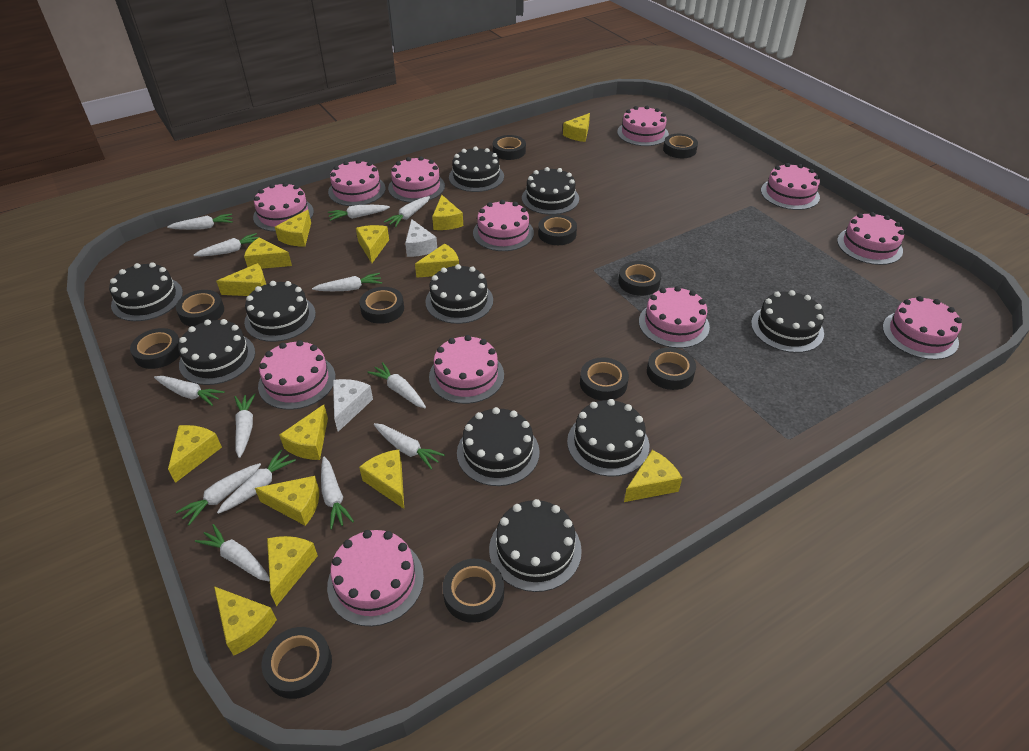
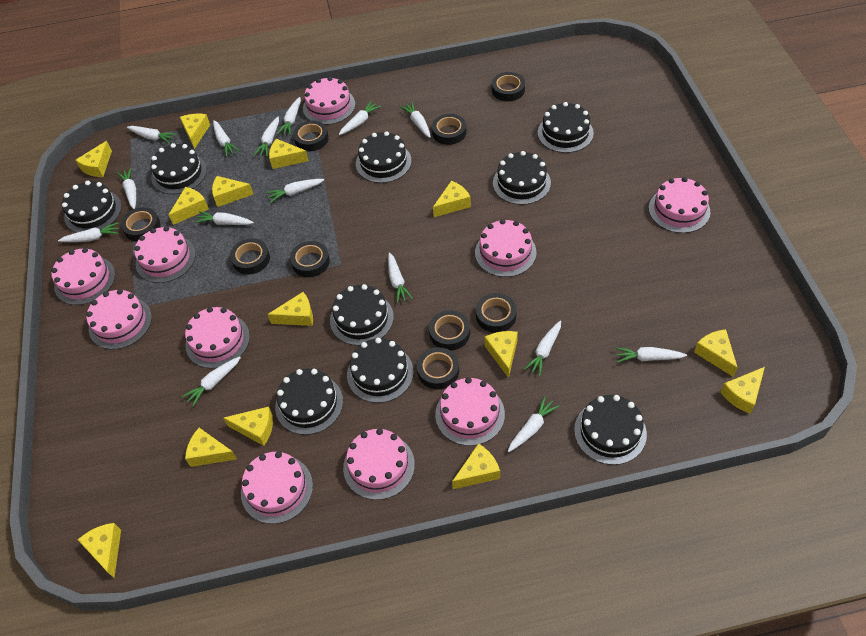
black cake: 10 -> 9
black tape: 11 -> 9
pink cake: 12 -> 10
white carrot: 13 -> 15
white cheese: 2 -> 0

